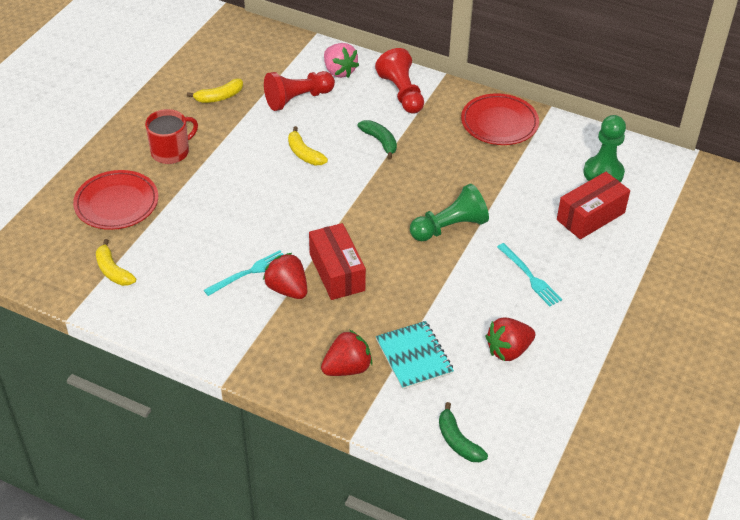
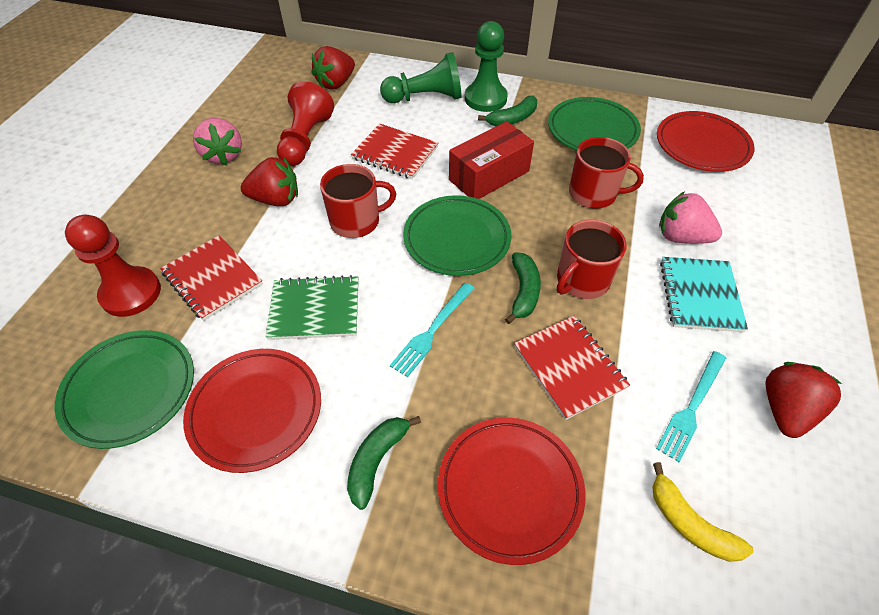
green banana: 2 -> 3
green notebook: 0 -> 1
green plate: 0 -> 3
pink strawberry: 1 -> 2
red box: 2 -> 1
red mug: 1 -> 3
red notebook: 0 -> 3
red plate: 2 -> 3
yellow banana: 3 -> 1

